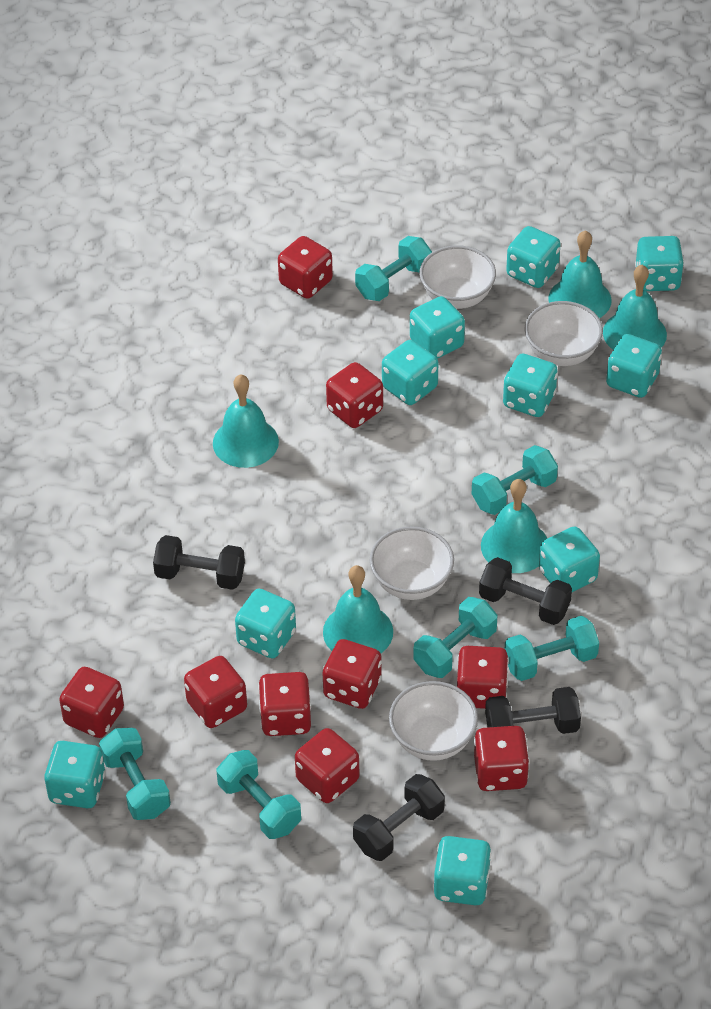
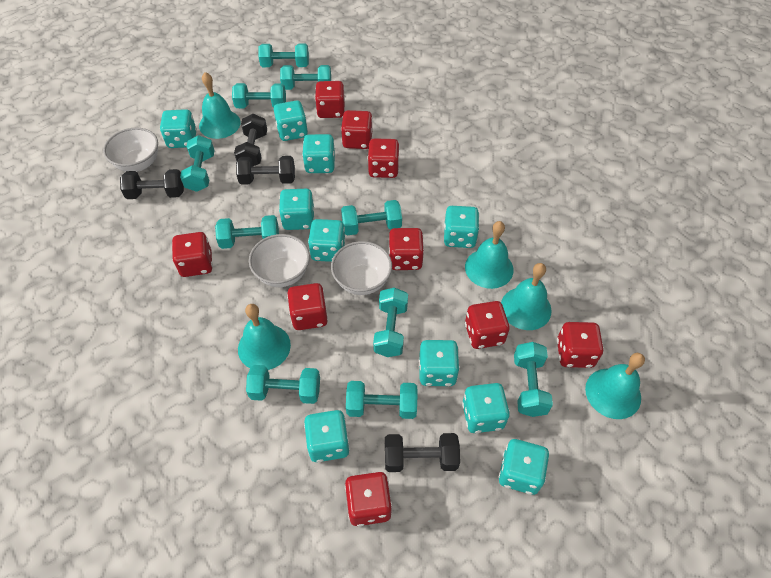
turquoise dumbbell: 6 -> 10
white bowl: 4 -> 3

